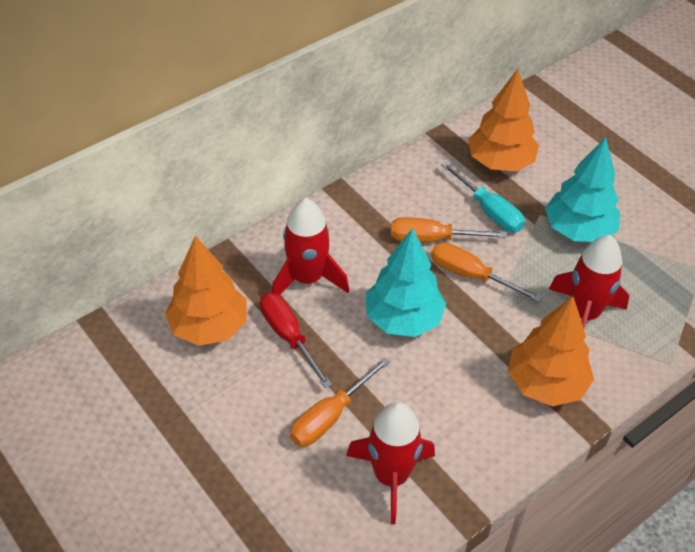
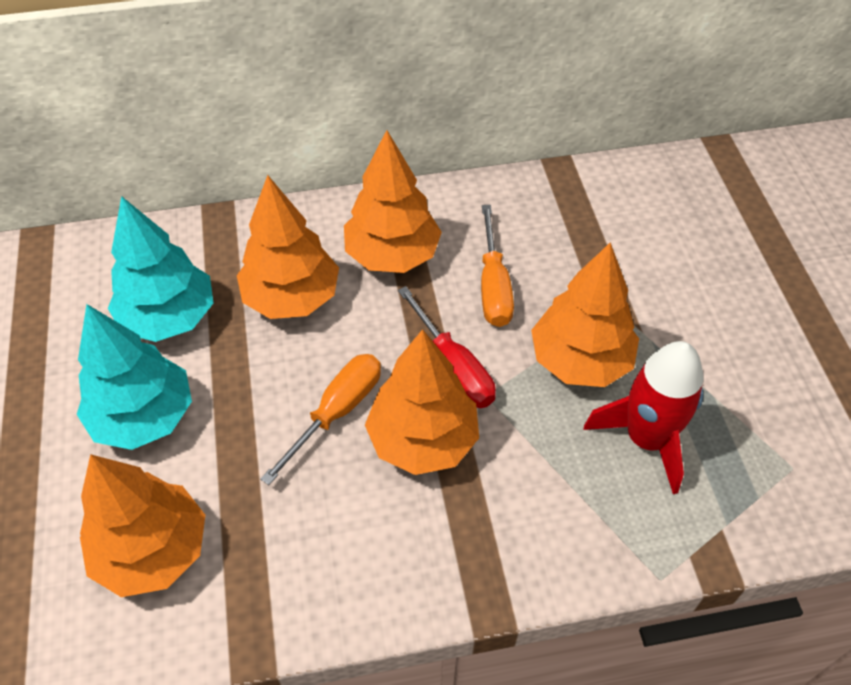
orange screwdriver: 3 -> 2
orange tree: 3 -> 5
red rocket: 3 -> 1
turquoise screwdriver: 1 -> 0

